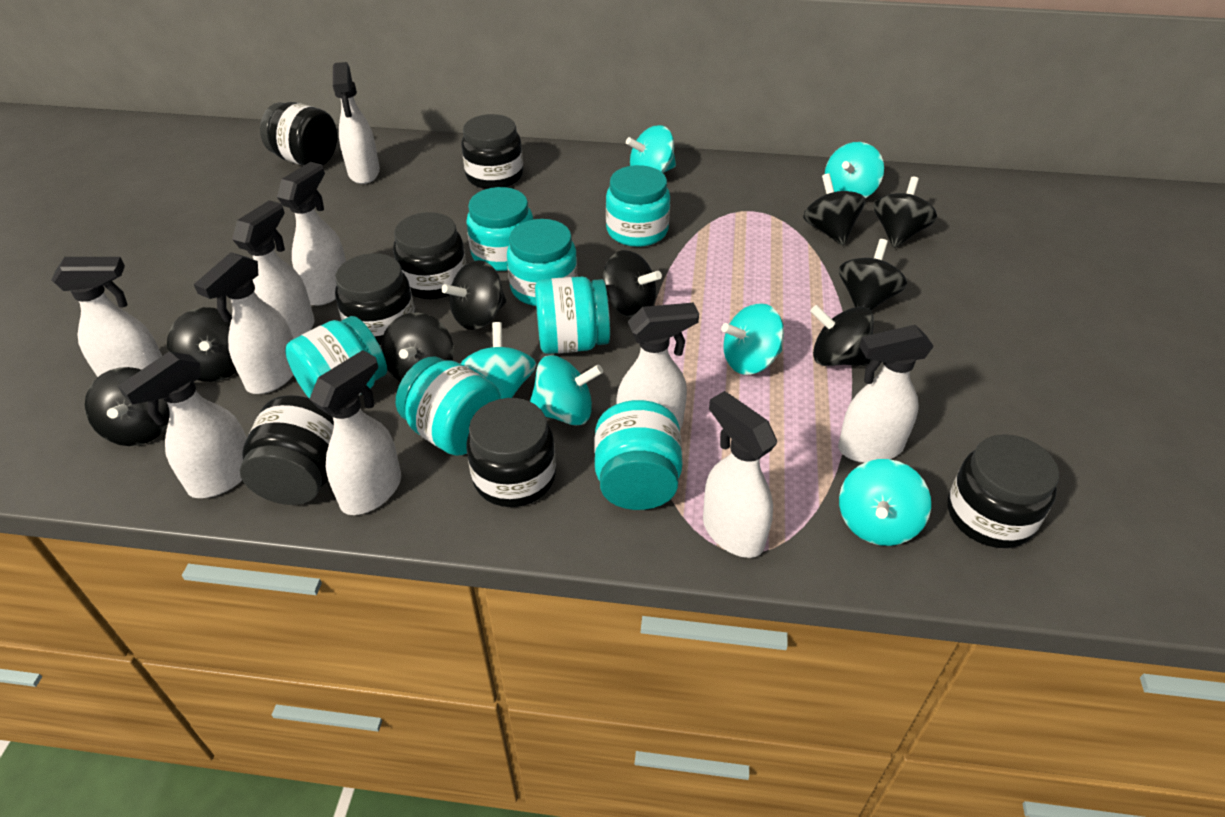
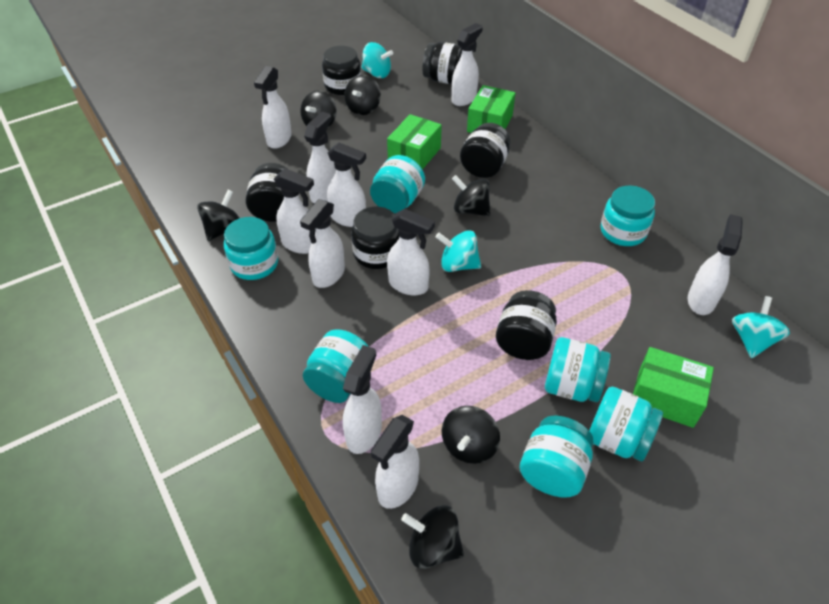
black jar: 7 -> 6
black spinning top: 9 -> 6
green box: 0 -> 3
turquoise spinning top: 6 -> 3

